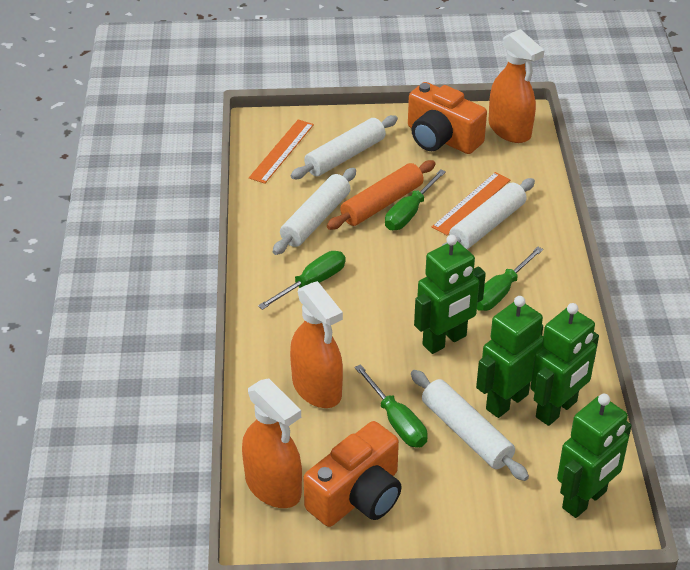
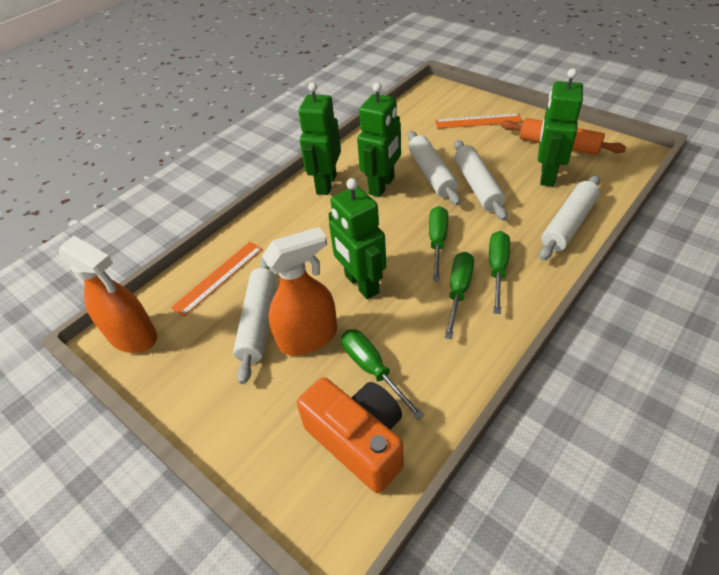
orange camera: 2 -> 1
orange spray bottle: 3 -> 2

